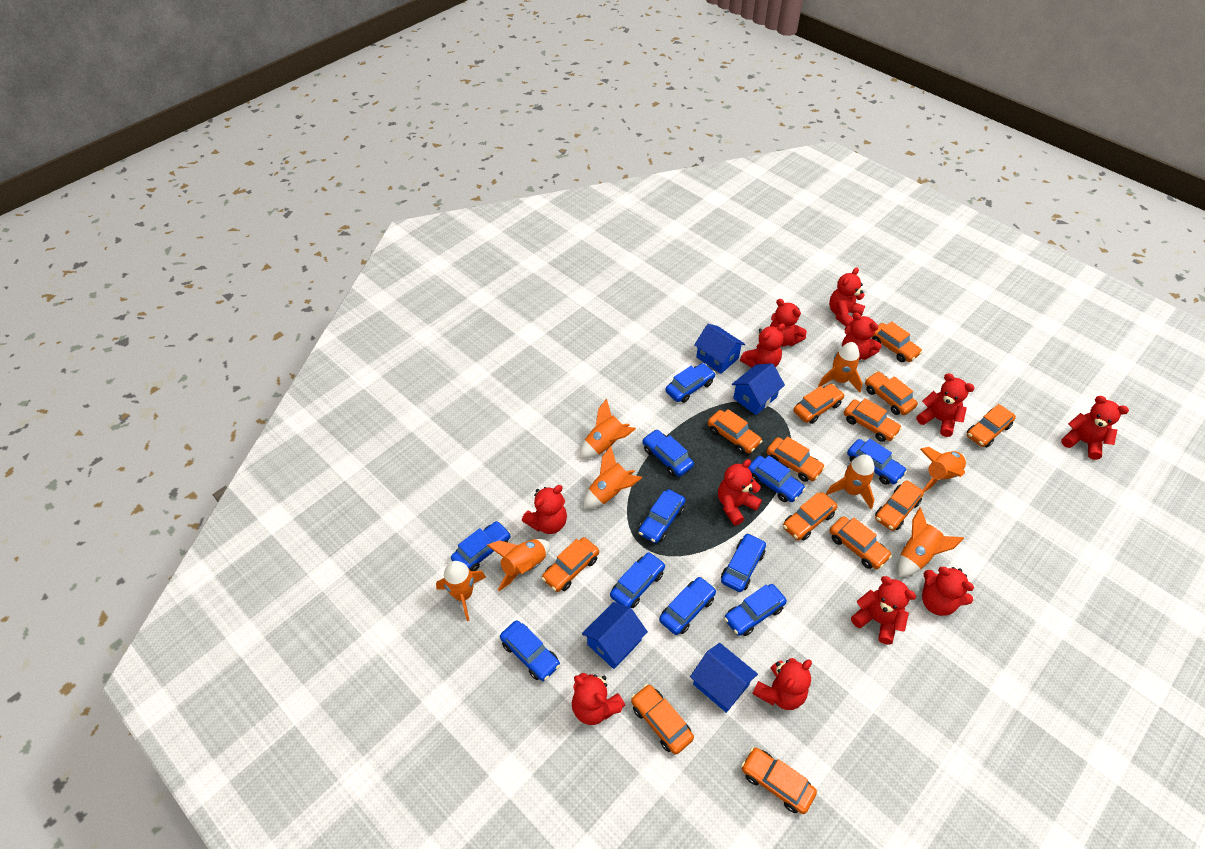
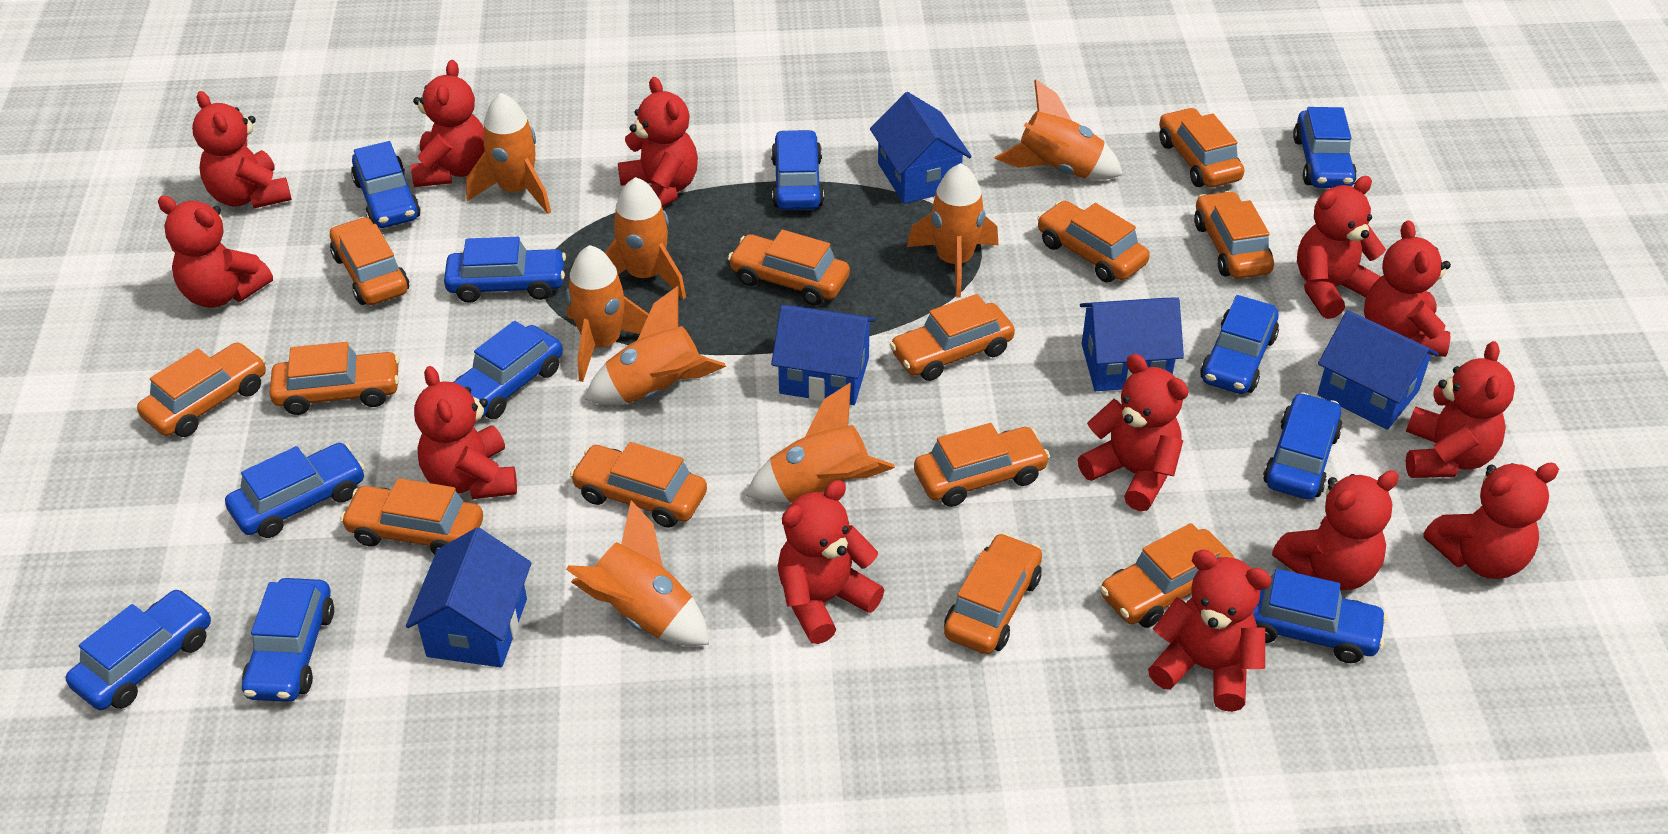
blue house: 4 -> 5
red teddy bear: 12 -> 13

